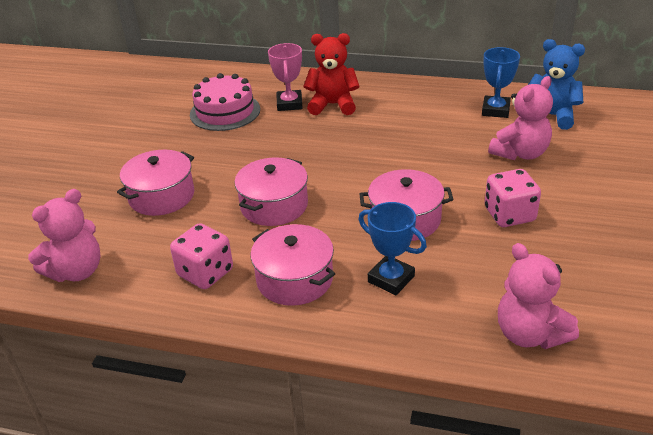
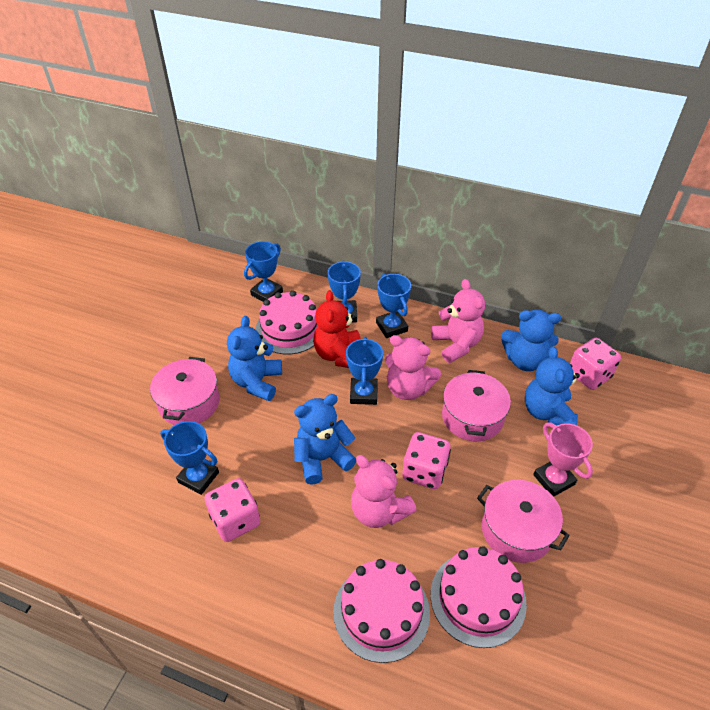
blue teddy bear: 1 -> 4
blue trophy: 2 -> 5
pink cake: 1 -> 3
pink dice: 2 -> 3
pink pot: 4 -> 3

